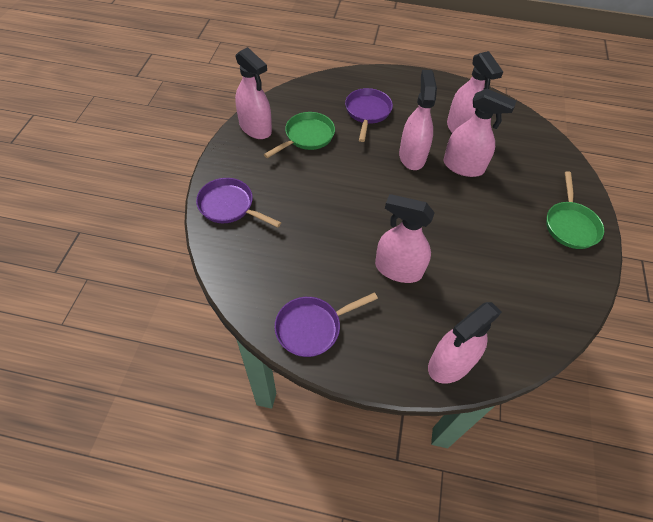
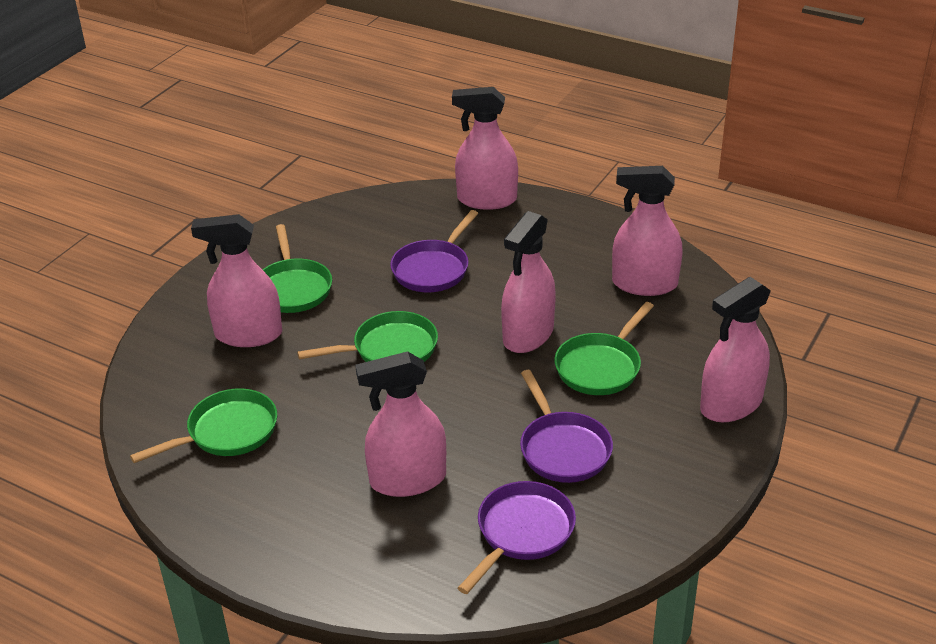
green pan: 2 -> 4

